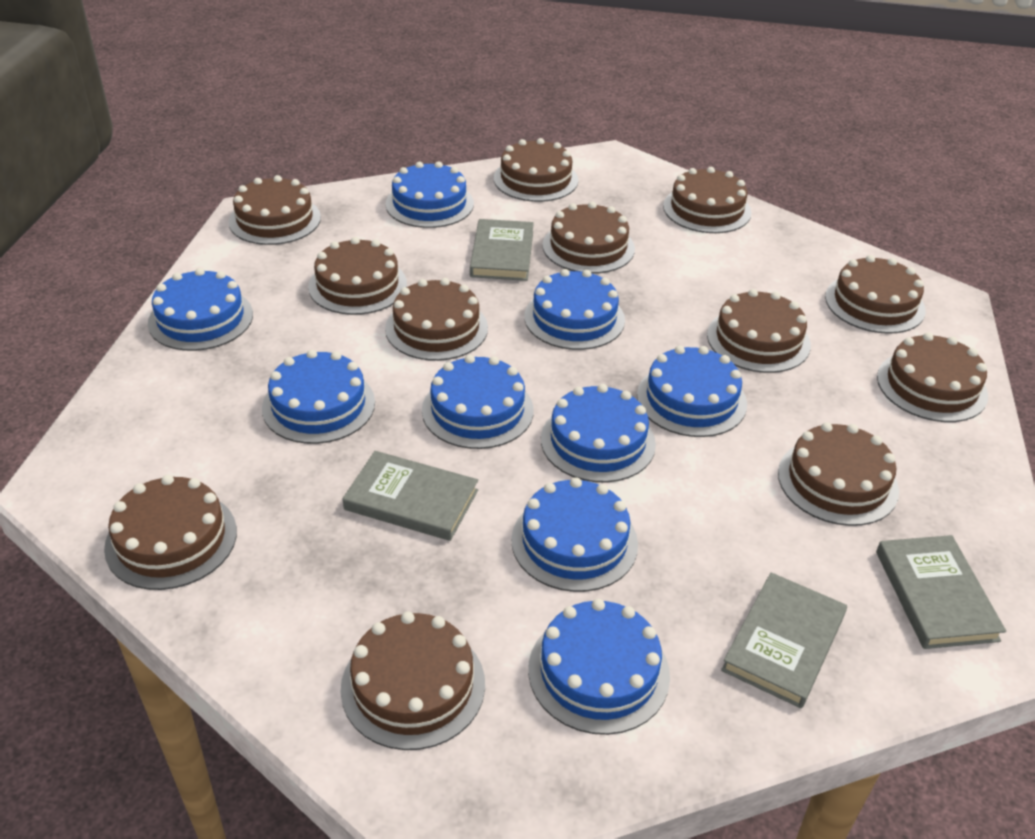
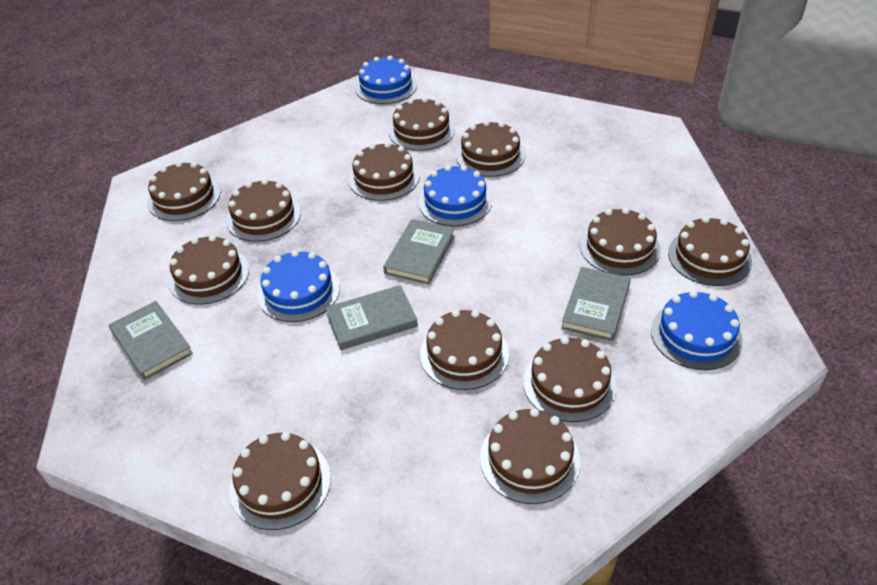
blue cake: 9 -> 4

